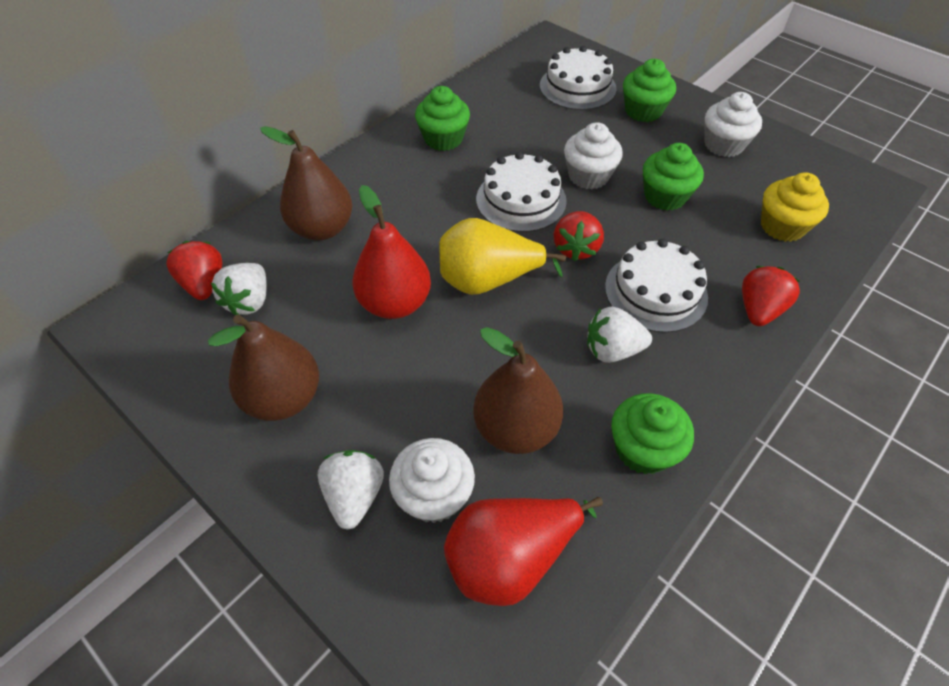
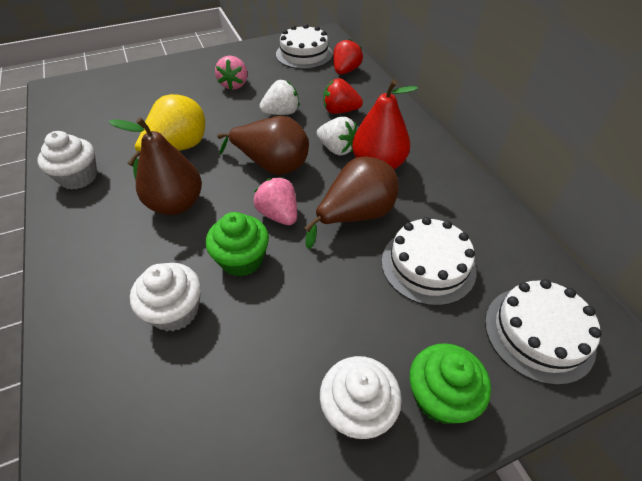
green cupcake: 4 -> 2
pink strawberry: 0 -> 2
red pear: 2 -> 1
red strawberry: 3 -> 2
white strawberry: 3 -> 2
yellow cupcake: 1 -> 0

